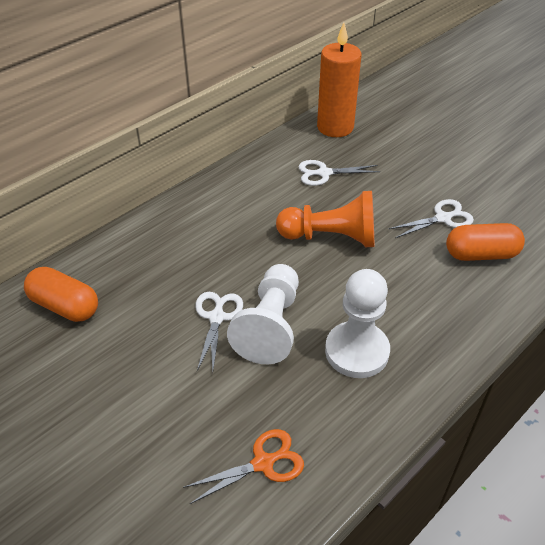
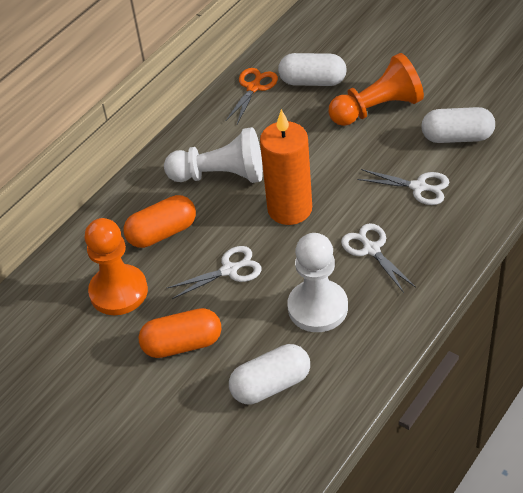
orange pawn: 1 -> 2
white capsule: 0 -> 3

